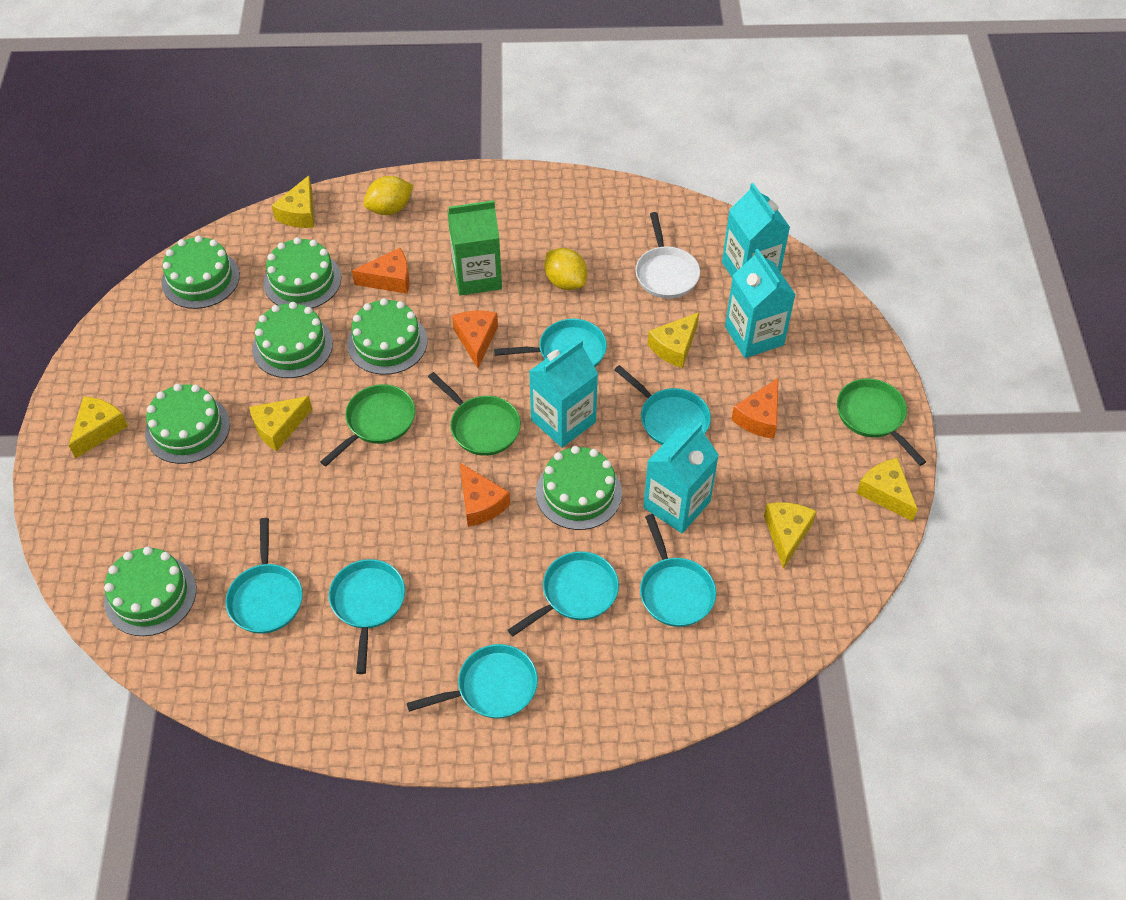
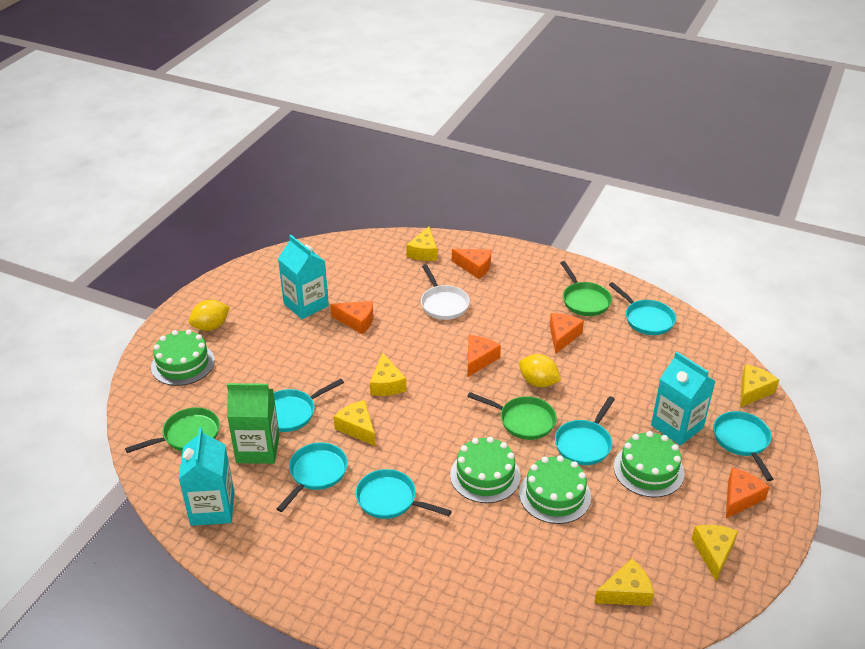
green cake: 7 -> 4
orange cheese: 4 -> 5
turquoise carton: 4 -> 3
turquoise pan: 7 -> 6

